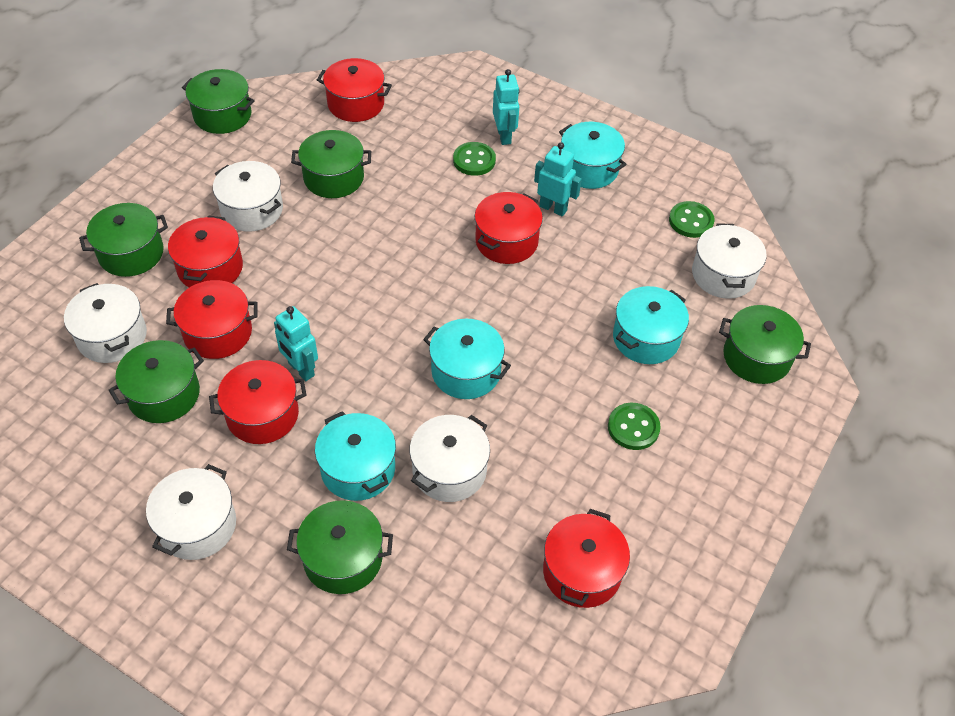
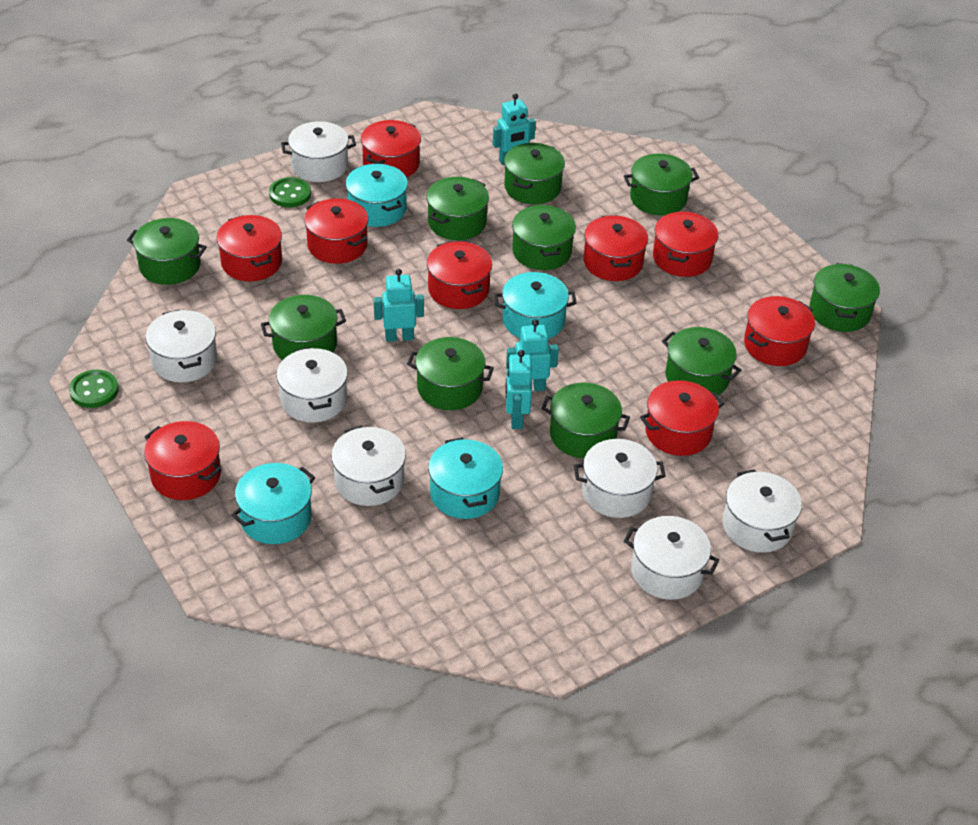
green button: 3 -> 2
green pot: 6 -> 10
red pot: 6 -> 9
turquoise robot: 3 -> 4
white pot: 5 -> 7

